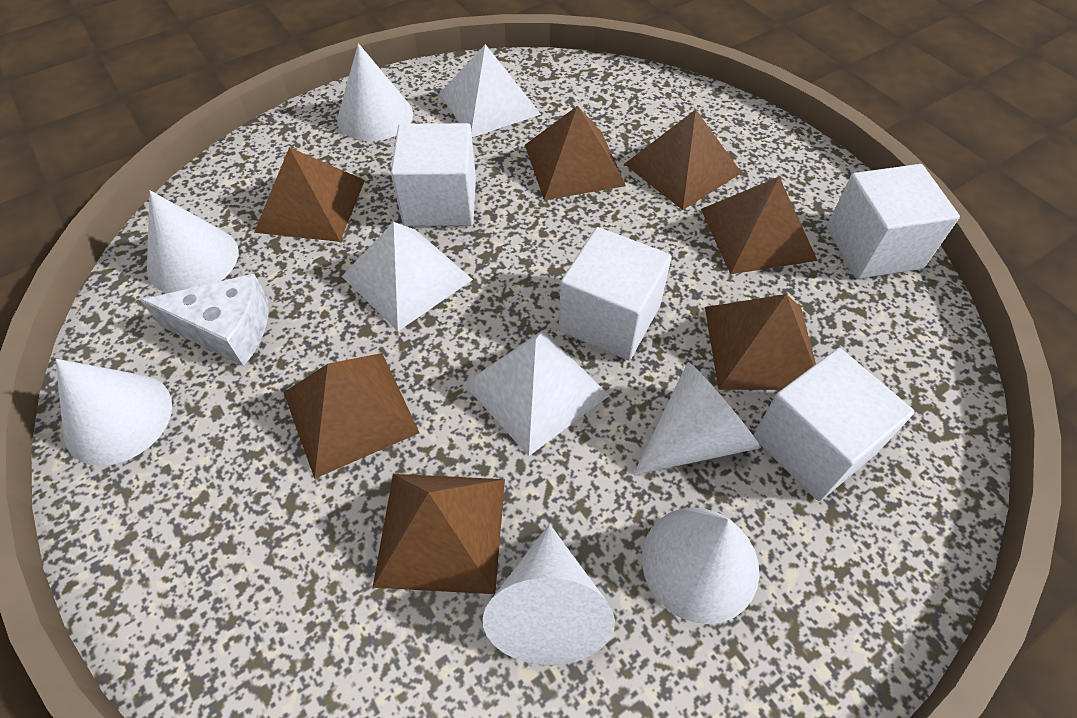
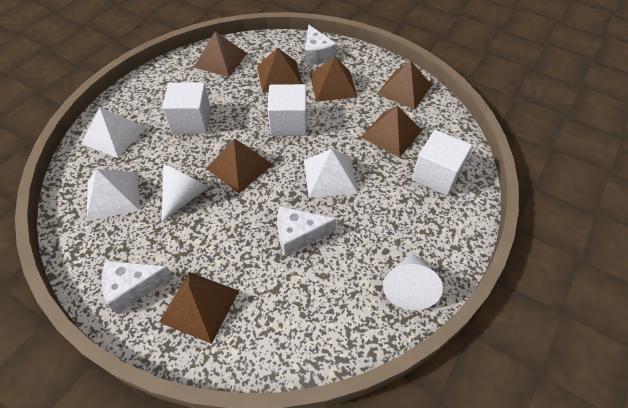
white cheese: 1 -> 3
white cone: 6 -> 2
white cube: 4 -> 3

